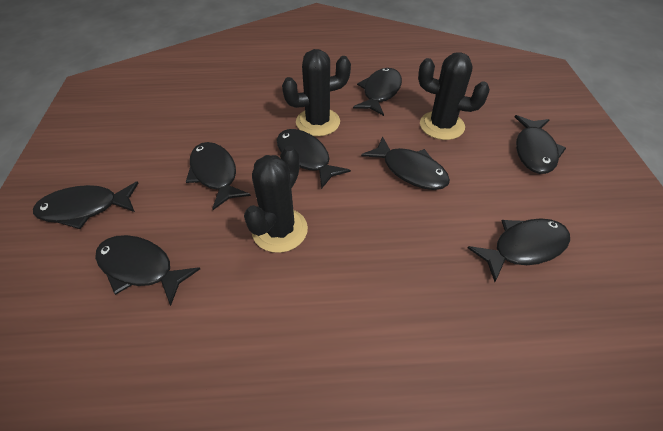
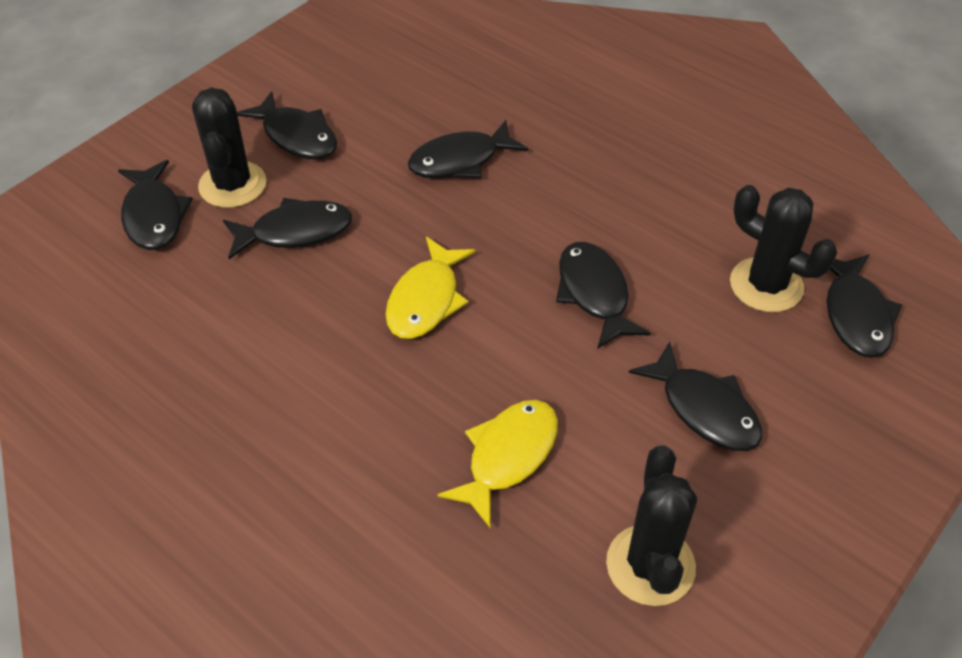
black fish: 8 -> 7
yellow fish: 0 -> 2

